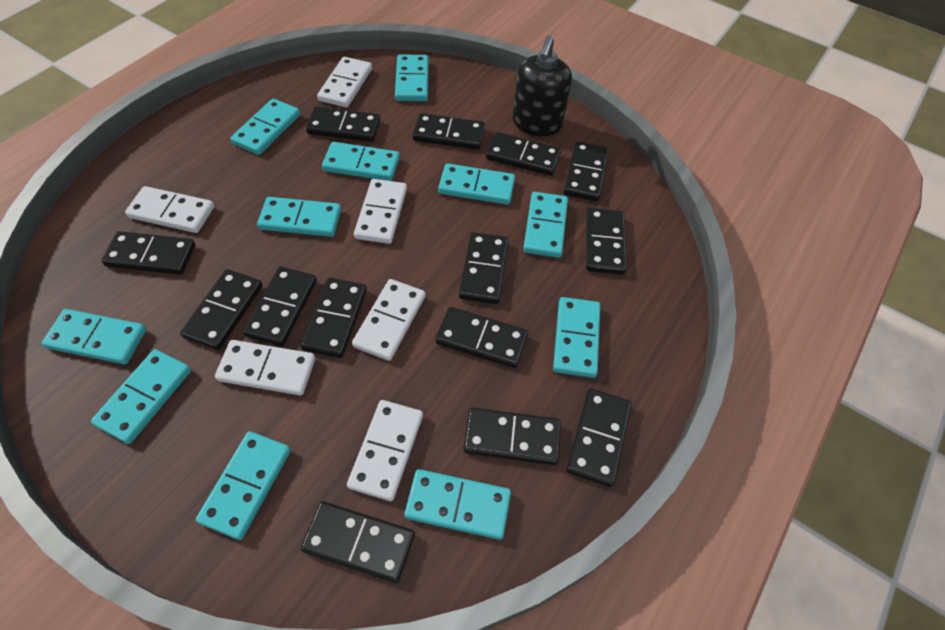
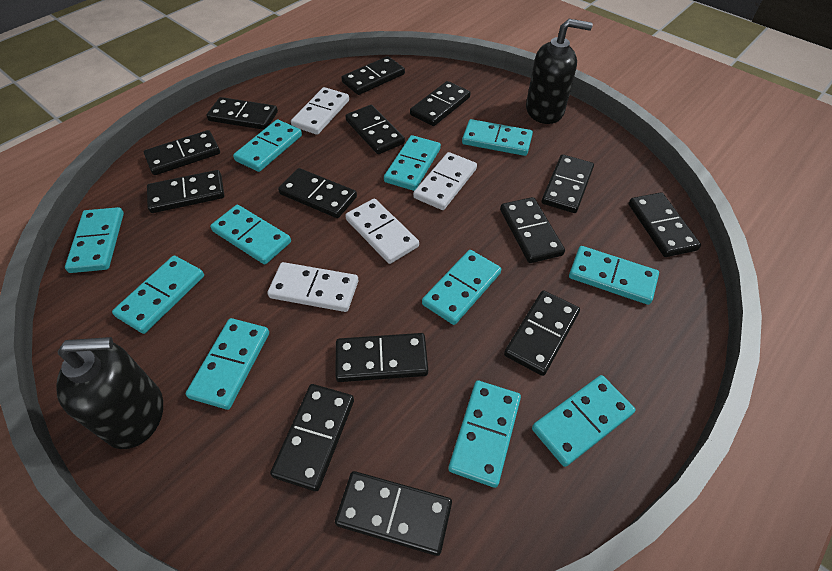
black soap dispenser: 1 -> 2
white domino: 6 -> 4

